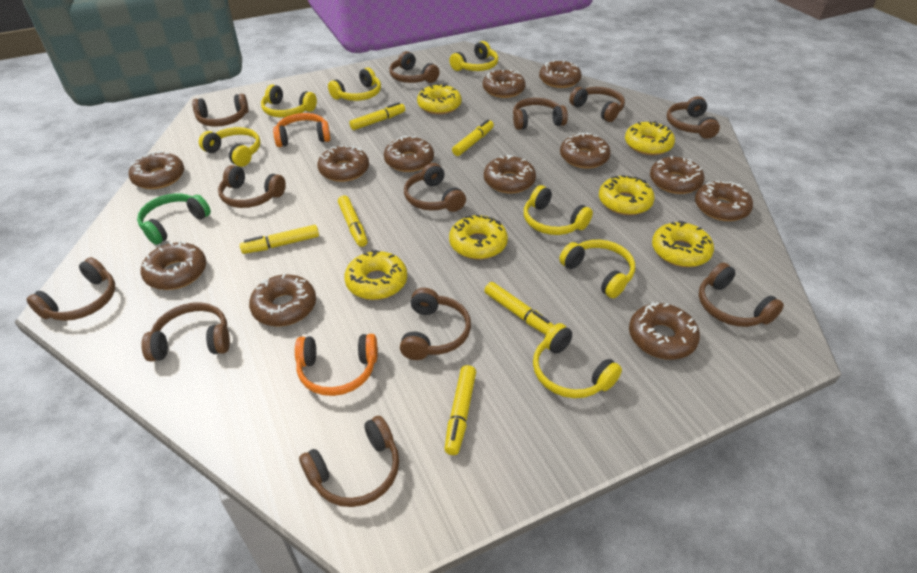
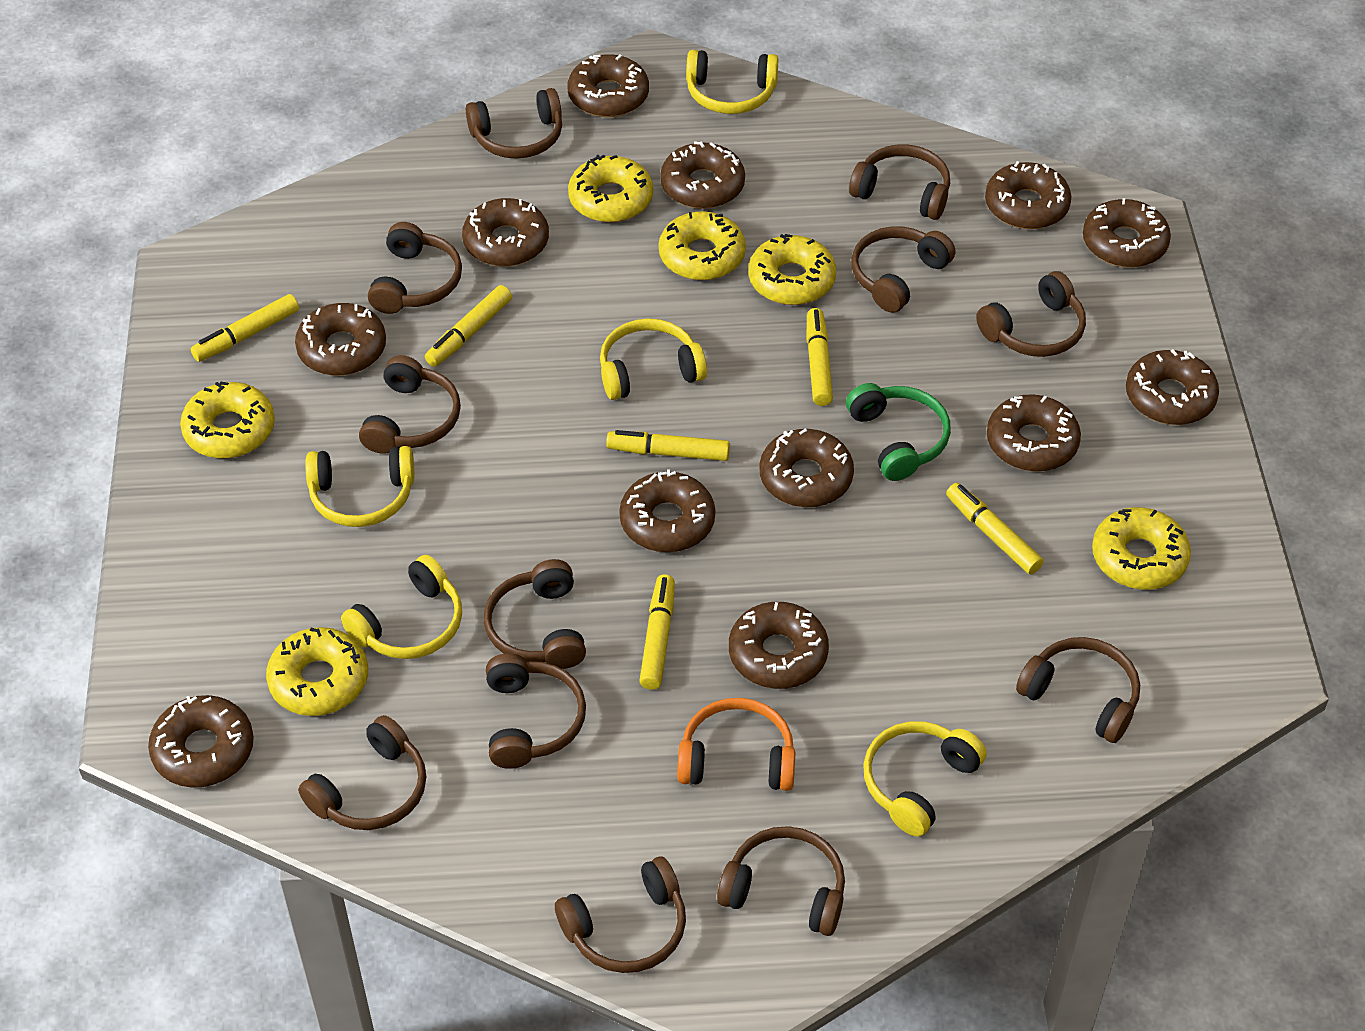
orange headphones: 2 -> 1
yellow headphones: 7 -> 5

